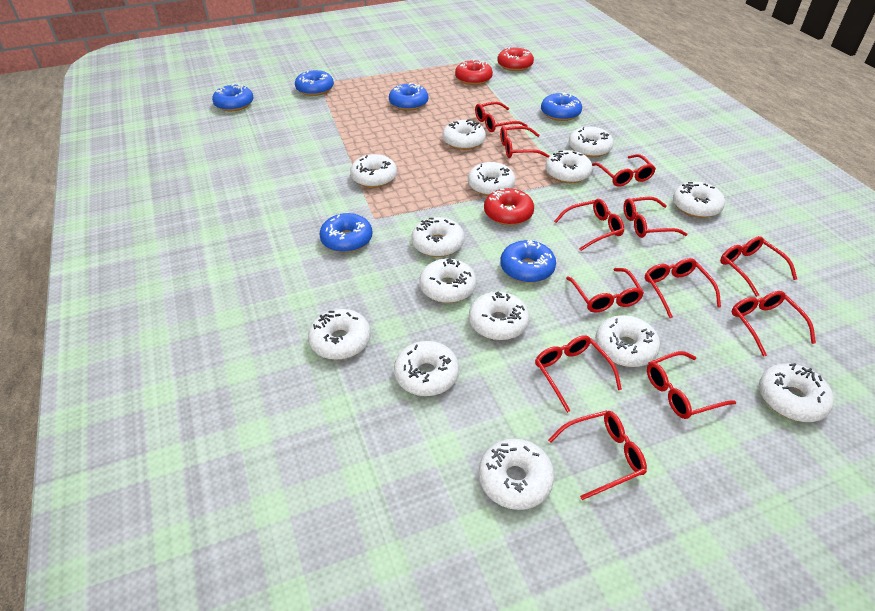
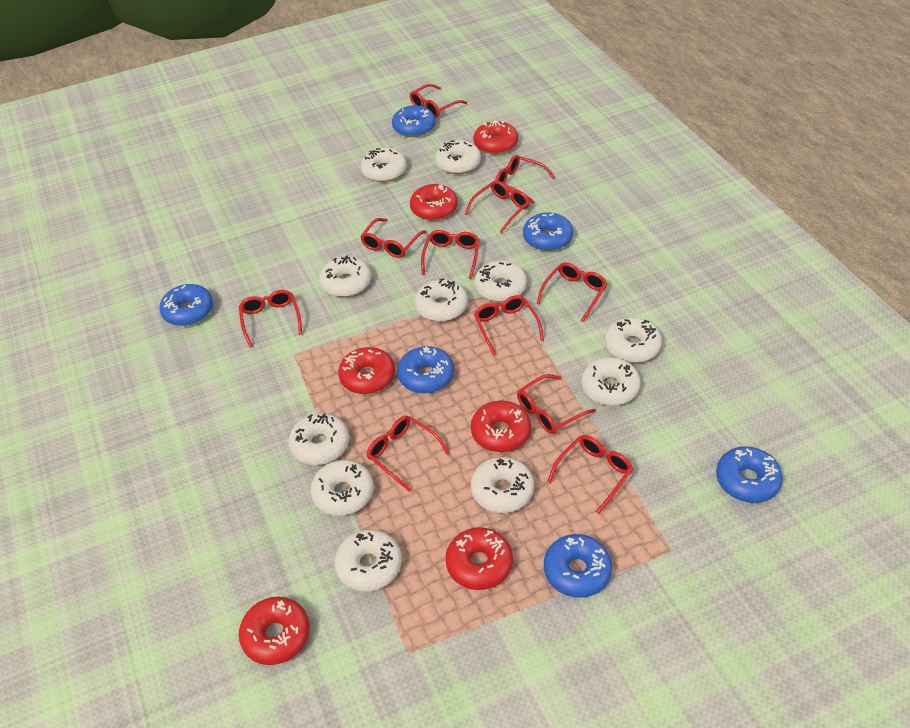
red donut: 3 -> 6
red glasses: 12 -> 11
white donut: 14 -> 11

